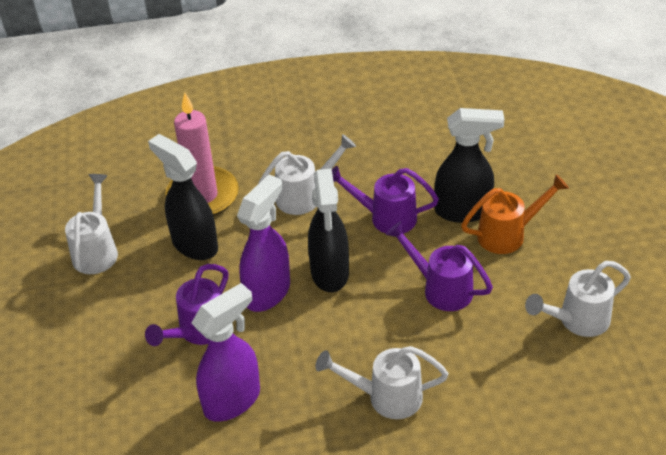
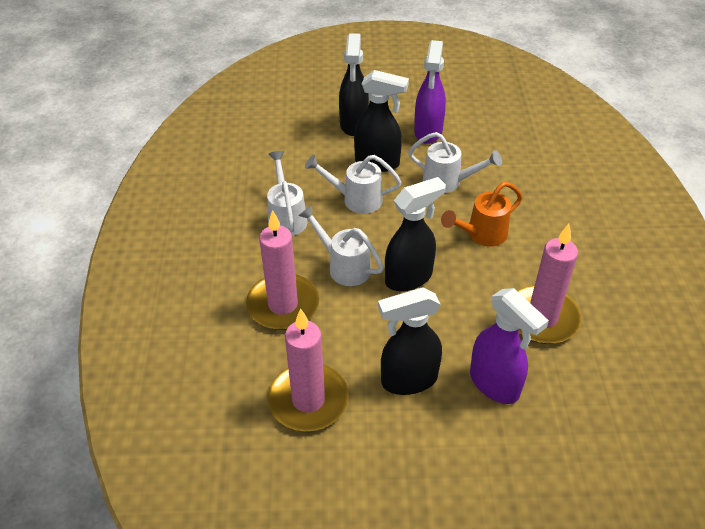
black spray bottle: 3 -> 4
pink candle: 1 -> 3
purple watering can: 3 -> 0

